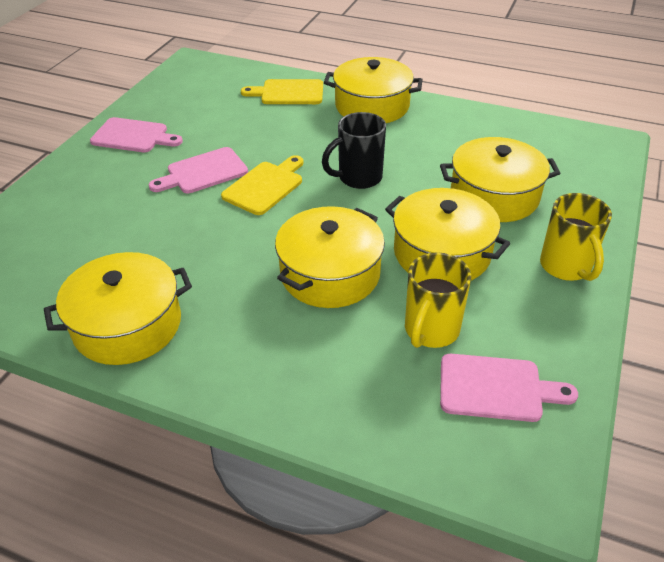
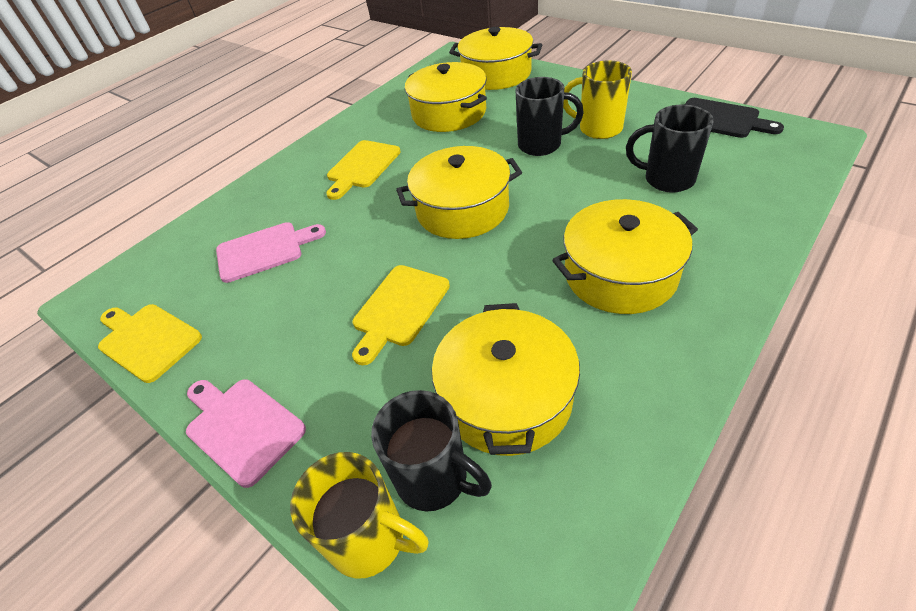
black cutting board: 0 -> 1
black mug: 1 -> 3
pink cutting board: 3 -> 2
yellow cutting board: 2 -> 3

